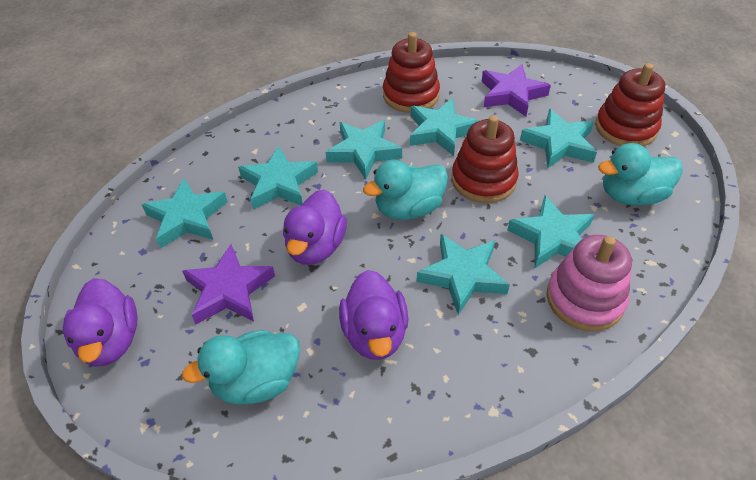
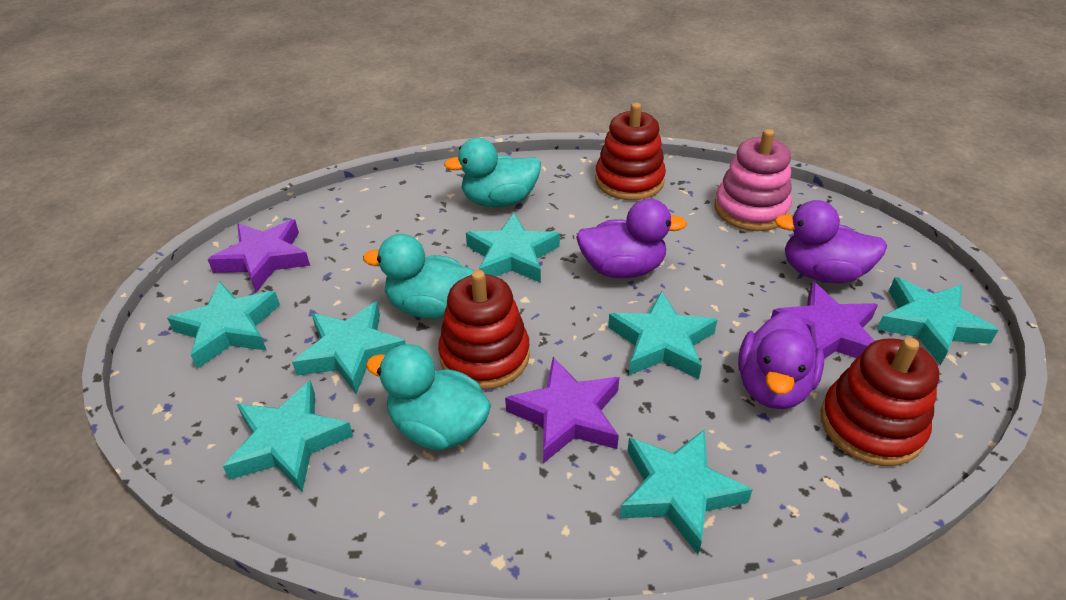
purple star: 2 -> 3

